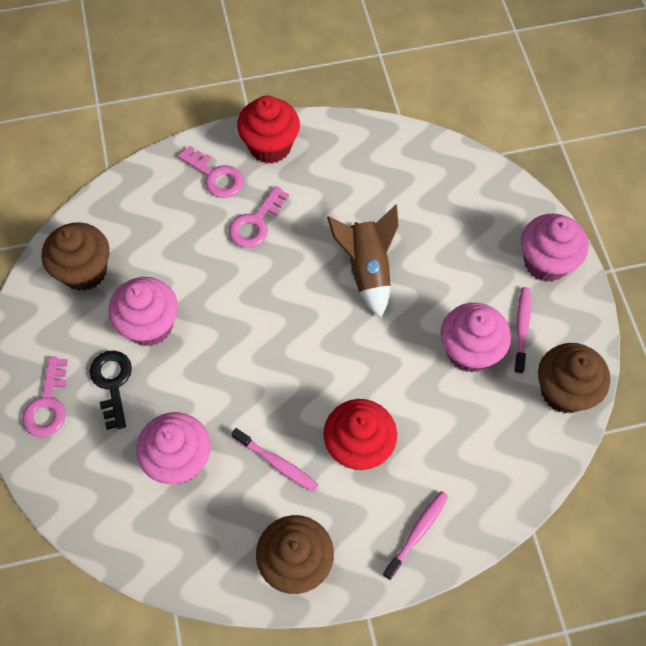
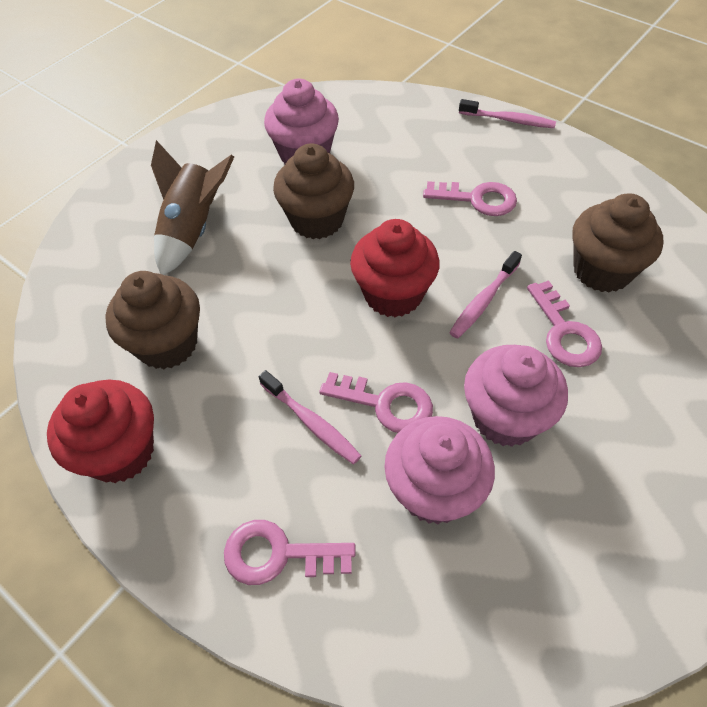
black key: 1 -> 0
pink cupcake: 4 -> 3
pink key: 3 -> 4

